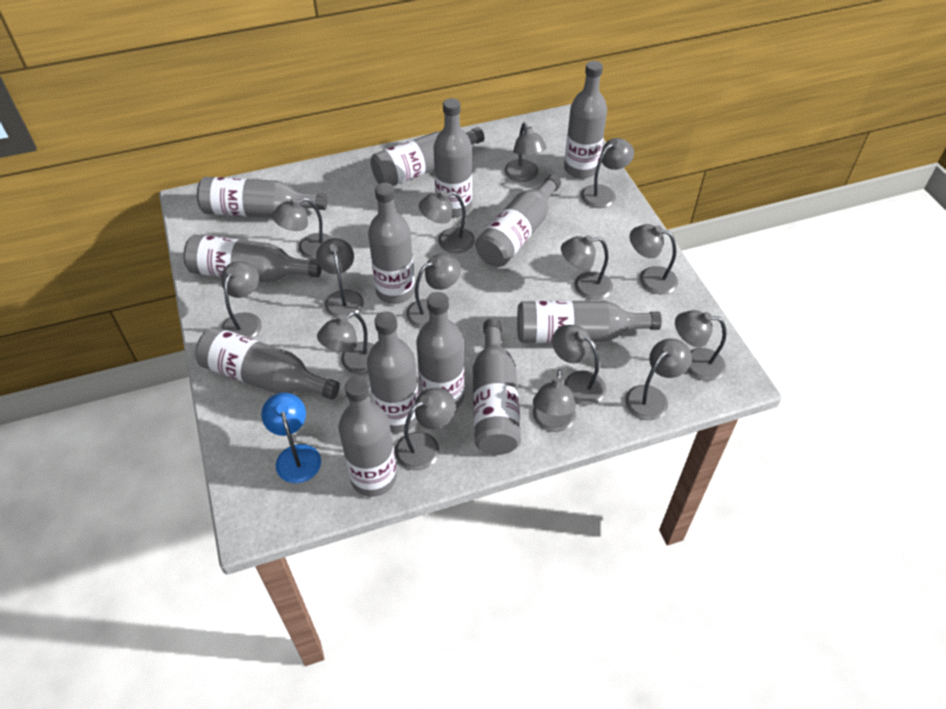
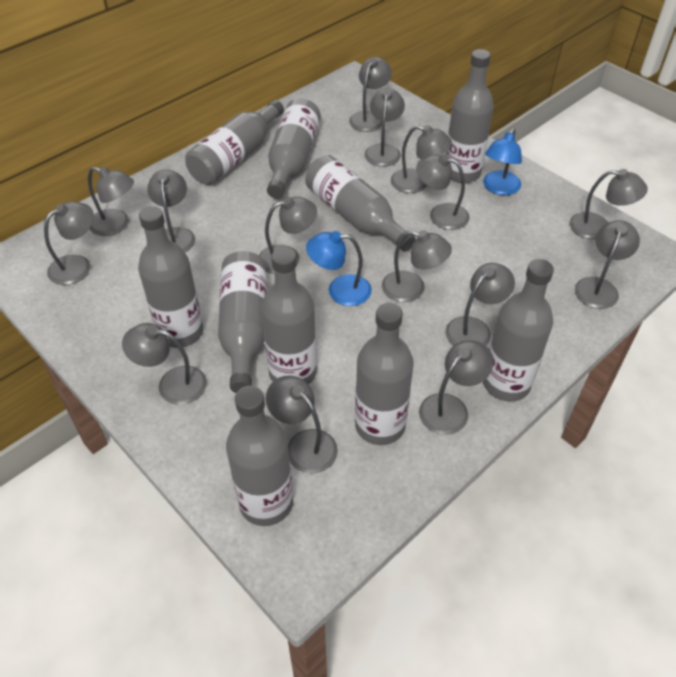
blue lamp: 1 -> 2
grey bottle: 13 -> 10

